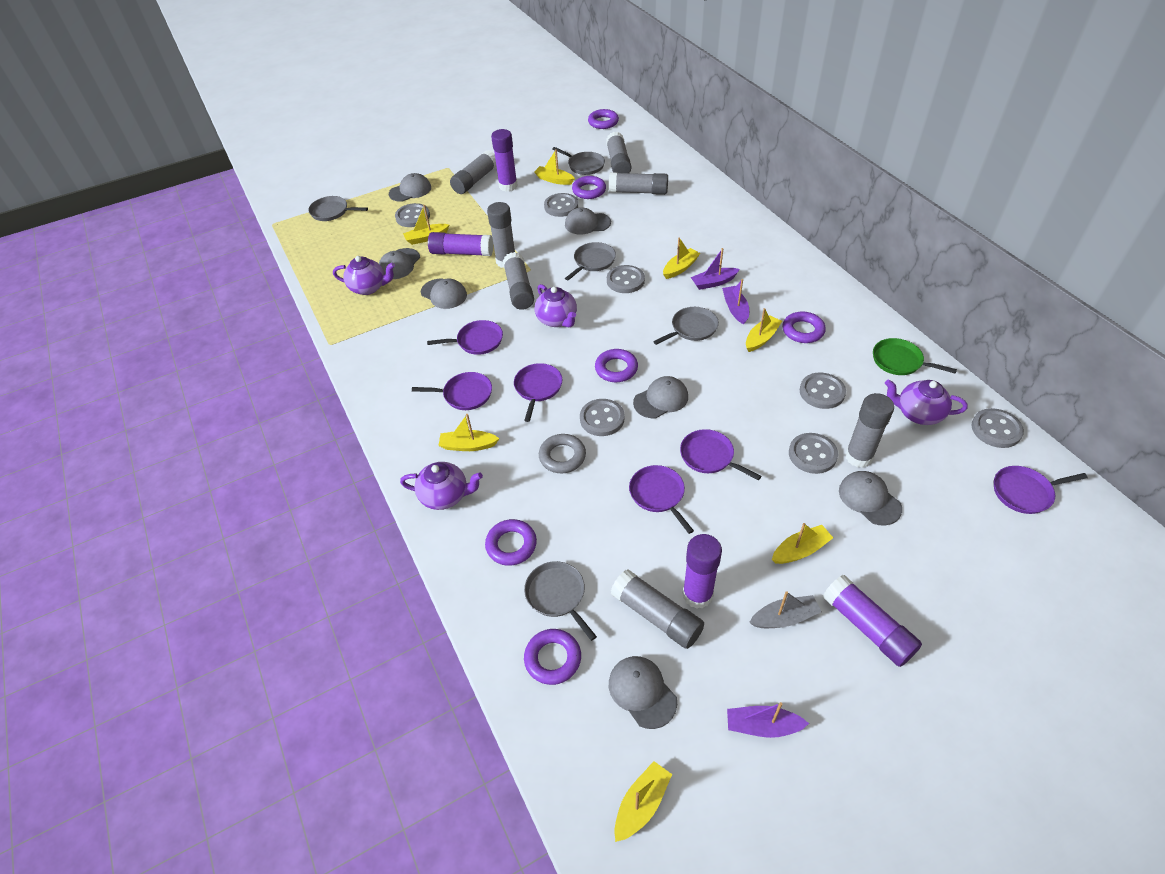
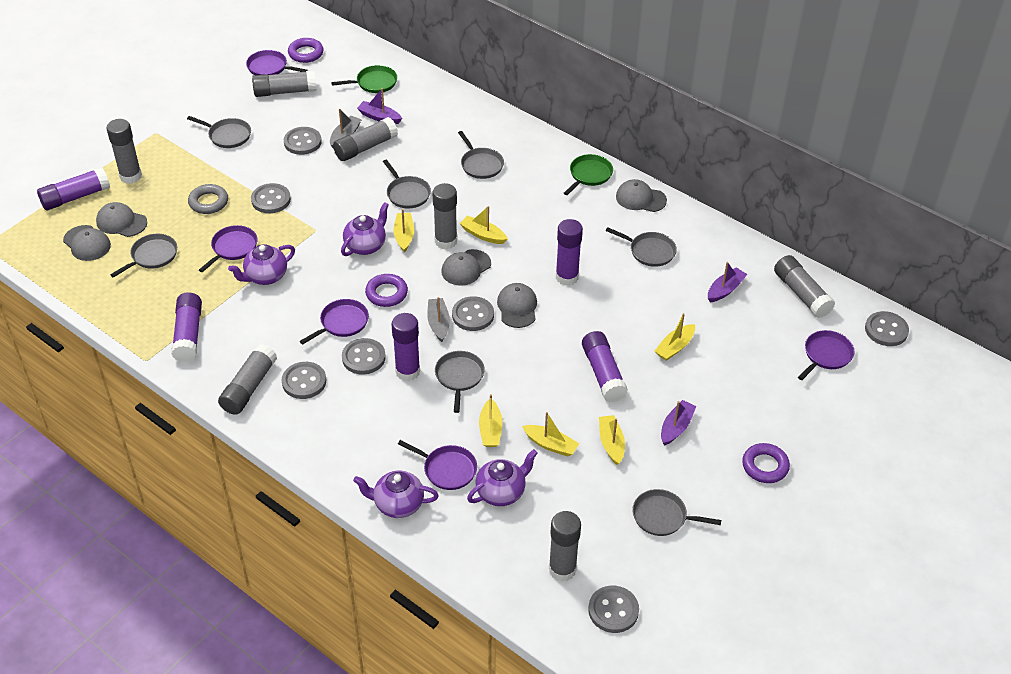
green pan: 1 -> 2
grey boat: 1 -> 2
grey cap: 7 -> 5
grey pan: 5 -> 7
purple glue stick: 4 -> 5
purple pan: 6 -> 5
purple ring: 6 -> 3
yellow boat: 7 -> 6

